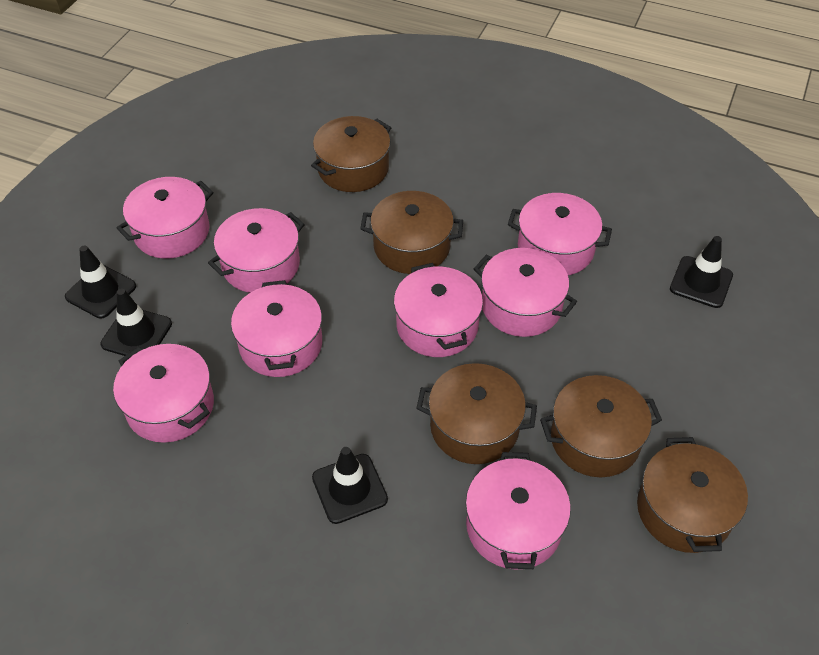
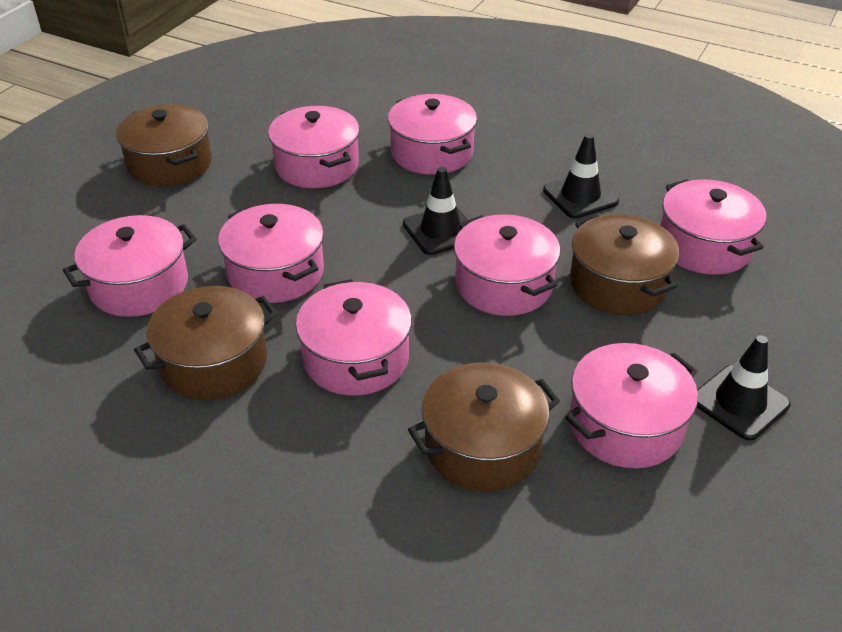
black traffic cone: 4 -> 3
brown pot: 5 -> 4

